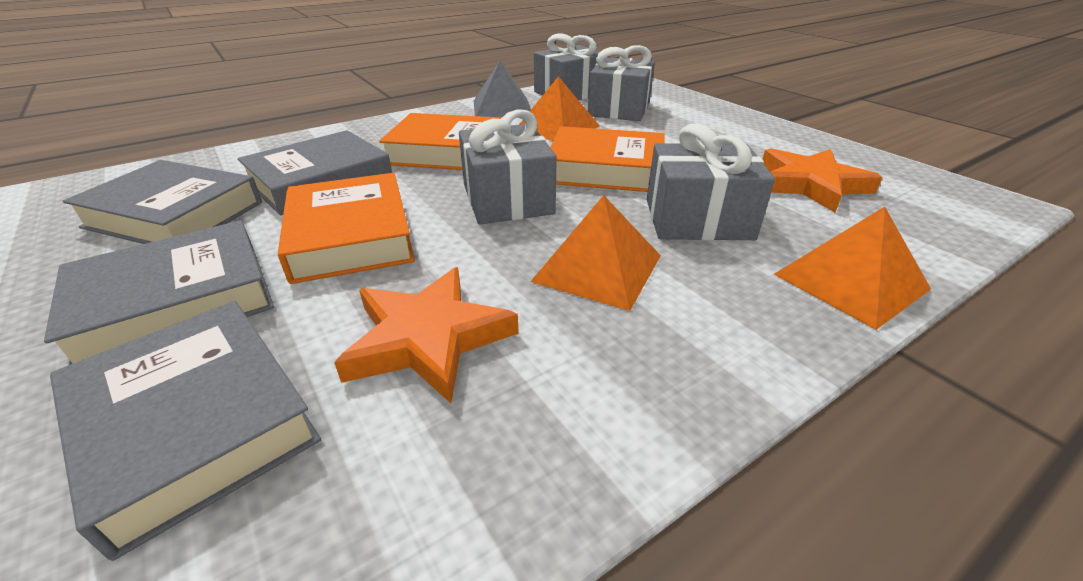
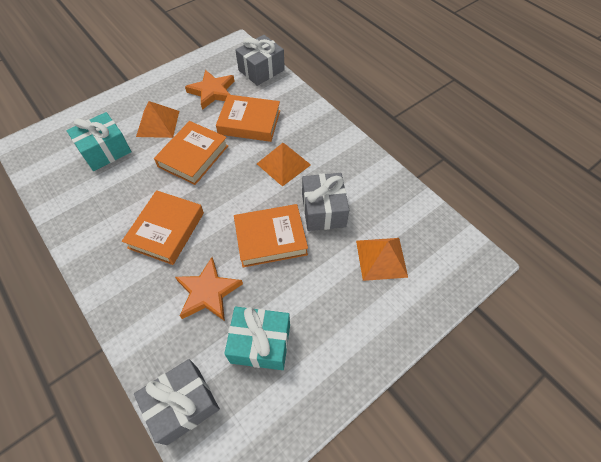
grey book: 4 -> 0
grey gift: 4 -> 3
grey pyramid: 1 -> 0
orange book: 3 -> 4
turquoise gift: 0 -> 2

